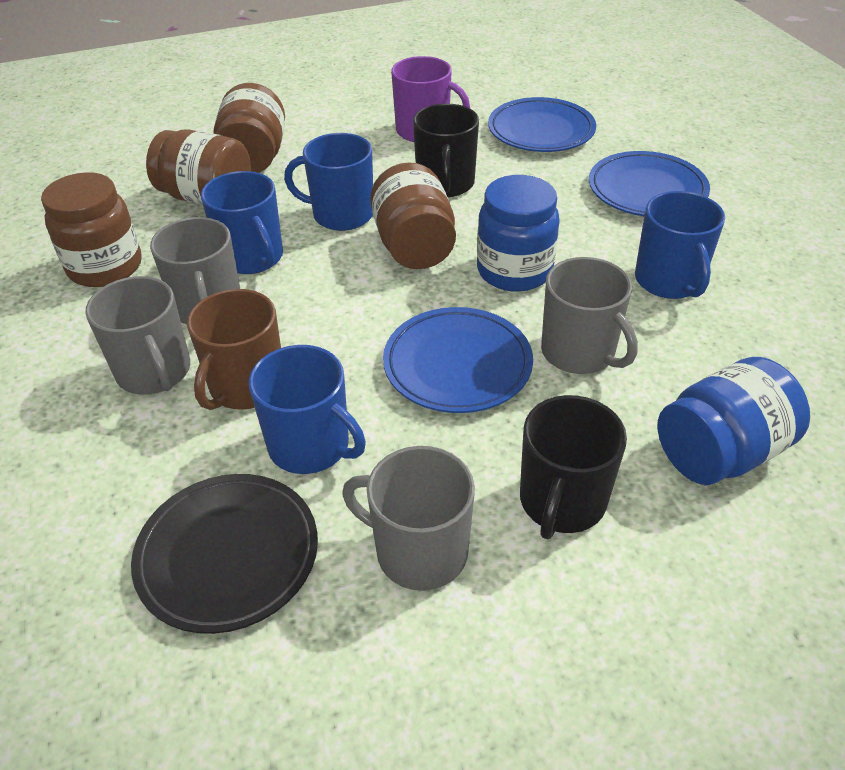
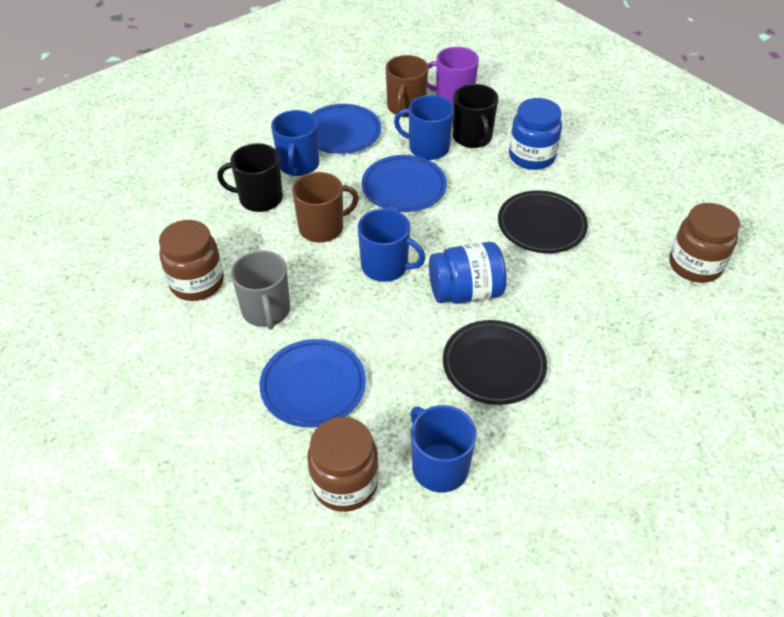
black plate: 1 -> 2
brown jar: 4 -> 3
brown mug: 1 -> 2
grey mug: 4 -> 1

